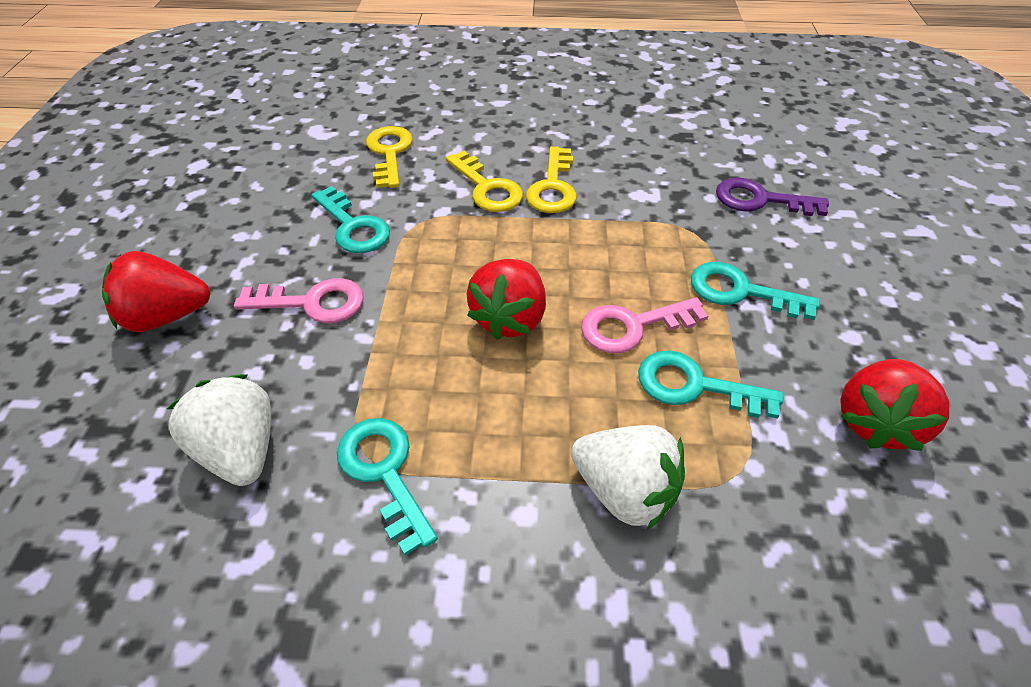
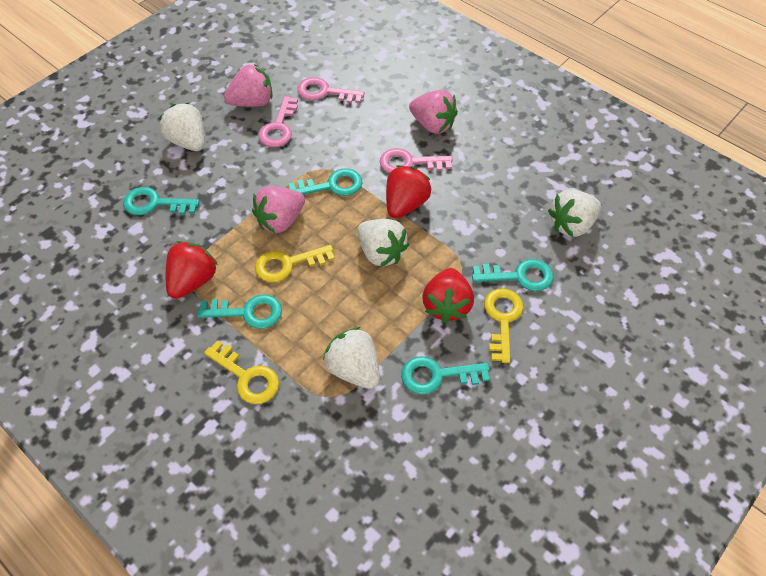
pink key: 2 -> 3
pink strawberry: 0 -> 3
purple key: 1 -> 0
turquoise key: 4 -> 5
white strawberry: 2 -> 4

